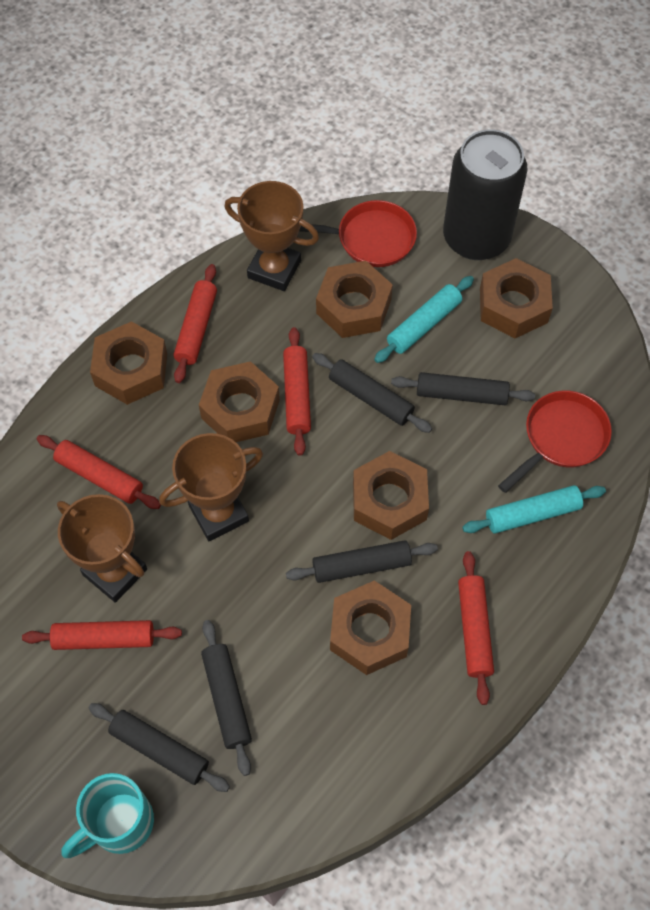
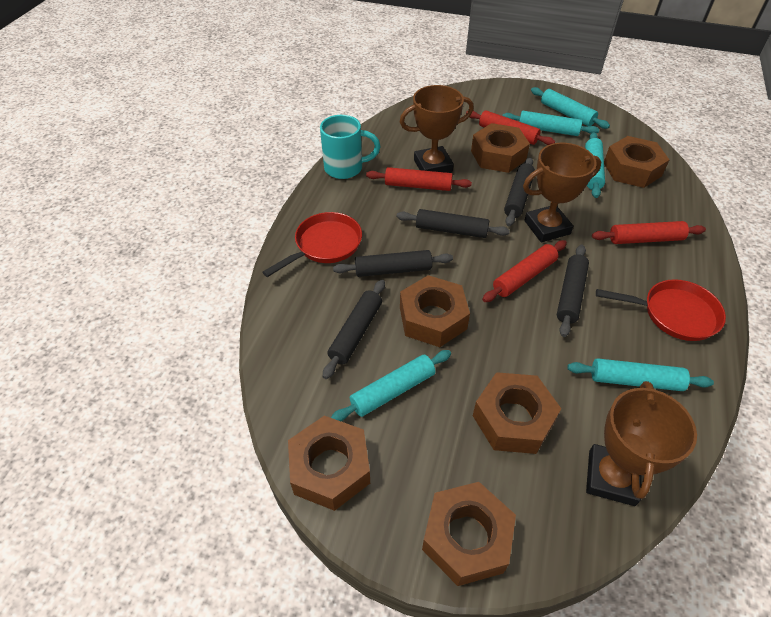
black can: 1 -> 0
red rolling pin: 5 -> 4
turquoise rolling pin: 2 -> 5

